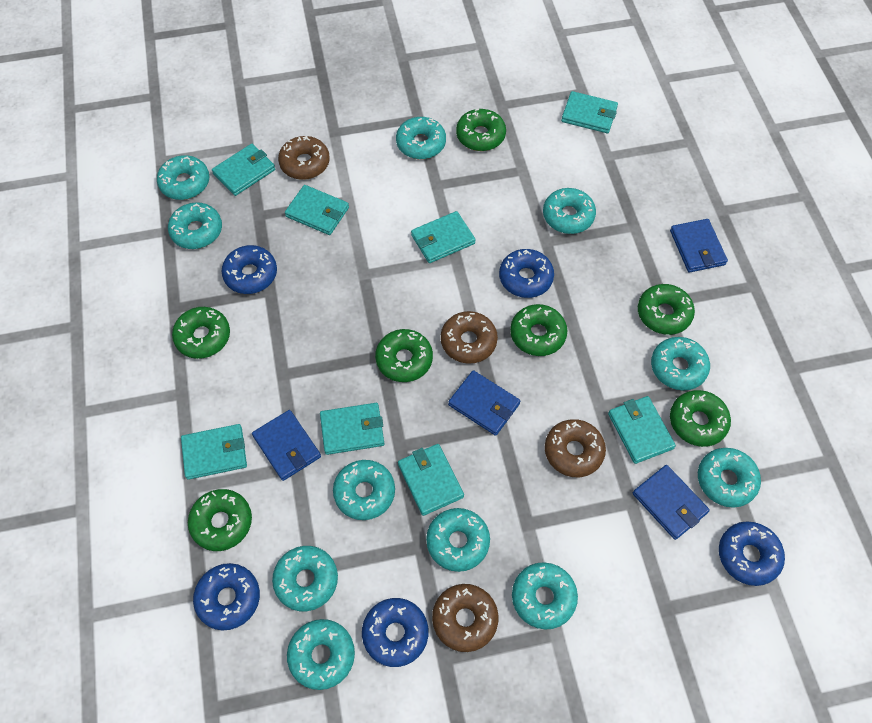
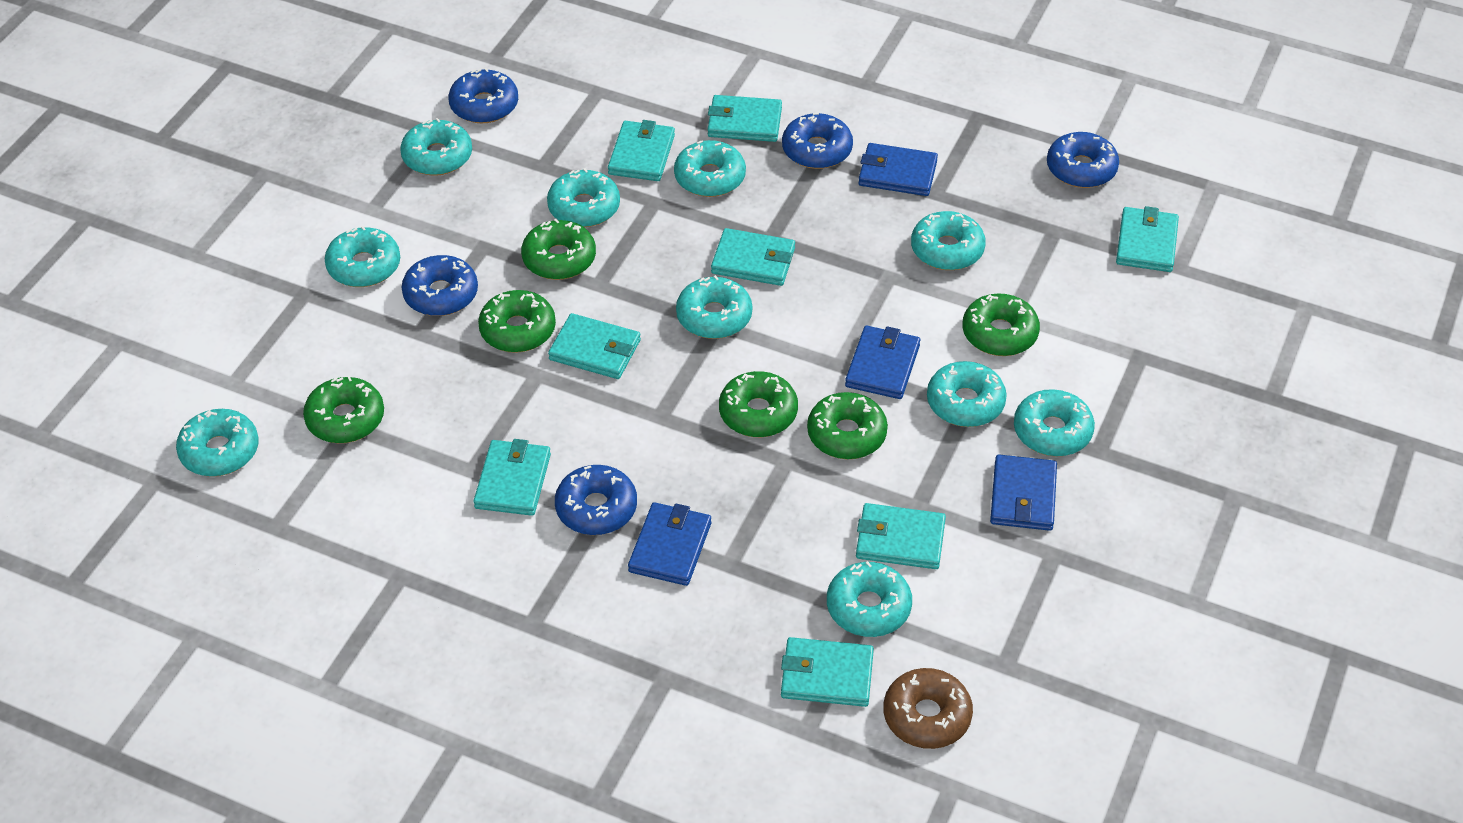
brown donut: 4 -> 1
green donut: 7 -> 6
turquoise donut: 11 -> 10

